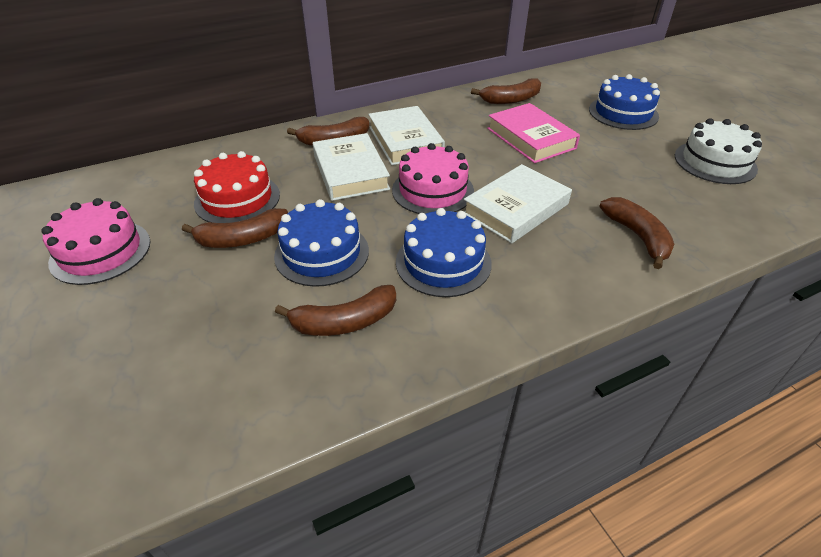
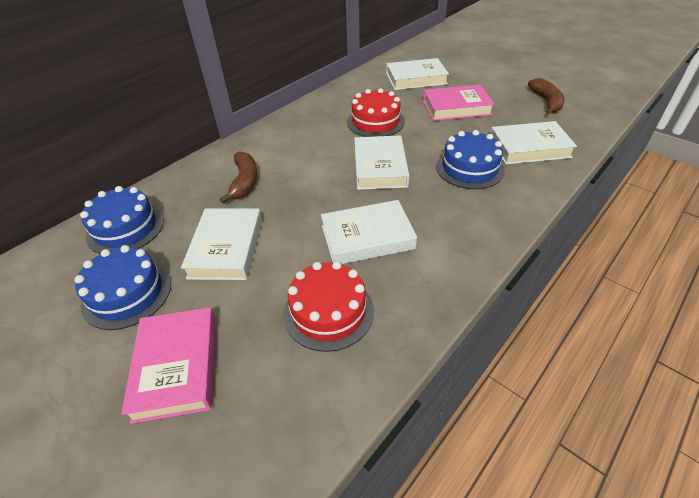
brown banana: 5 -> 2
pink book: 1 -> 2
pink cake: 2 -> 0
red cake: 1 -> 2
white book: 3 -> 5
white cake: 1 -> 0

